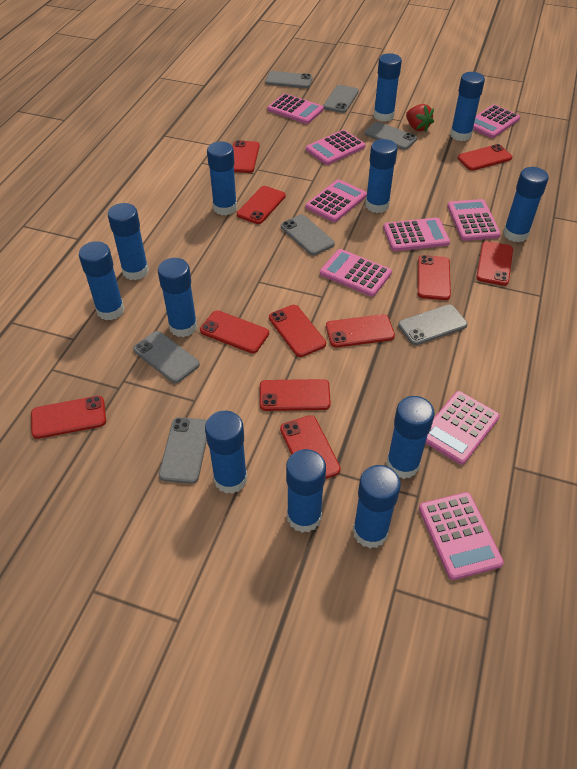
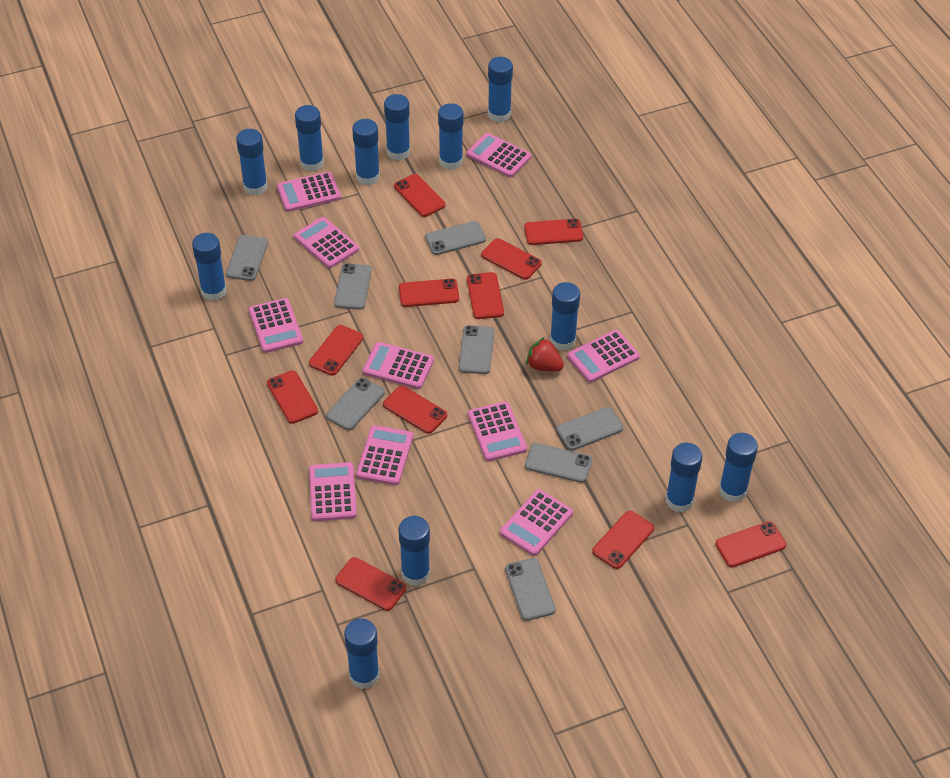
grey phone: 7 -> 8
pink calculator: 9 -> 10

